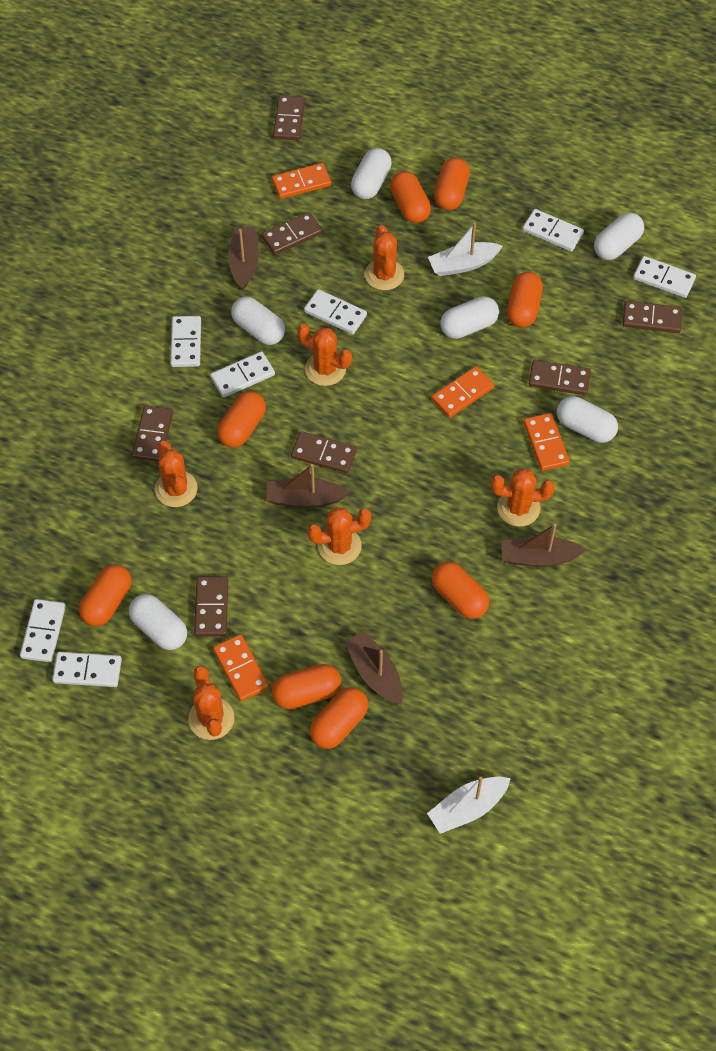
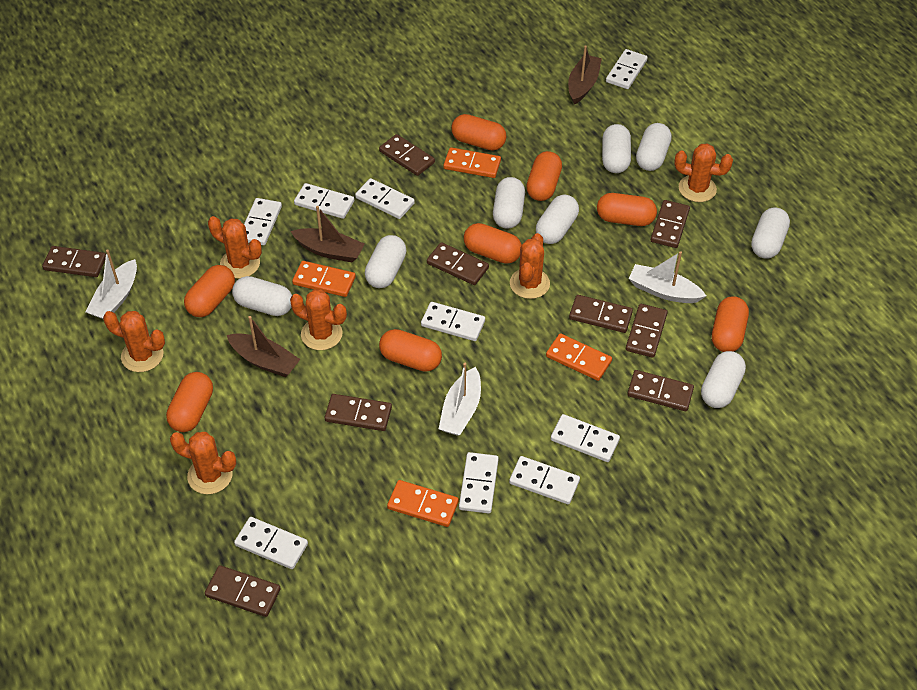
brown boat: 4 -> 3
brown domino: 7 -> 9
white boat: 2 -> 3
white capsule: 6 -> 8
white domino: 7 -> 9

